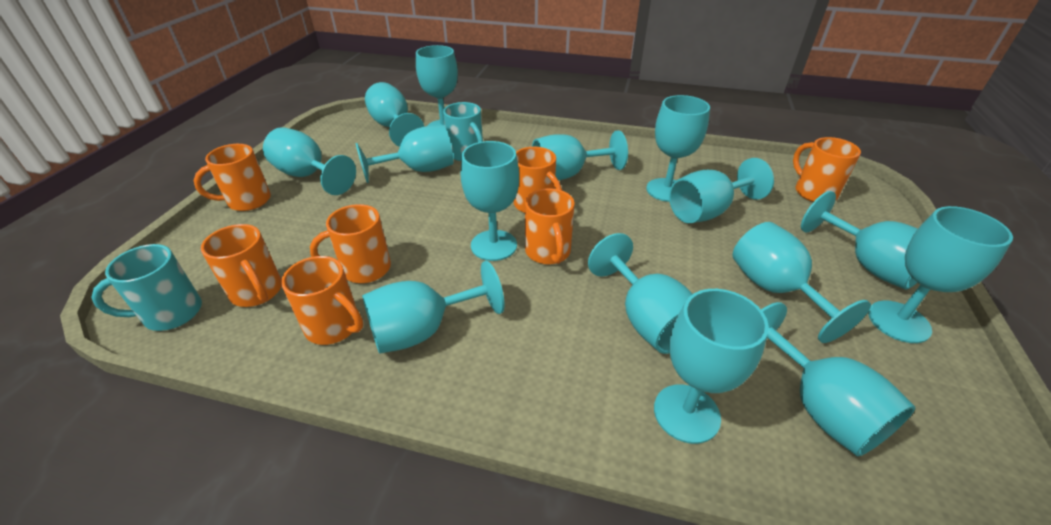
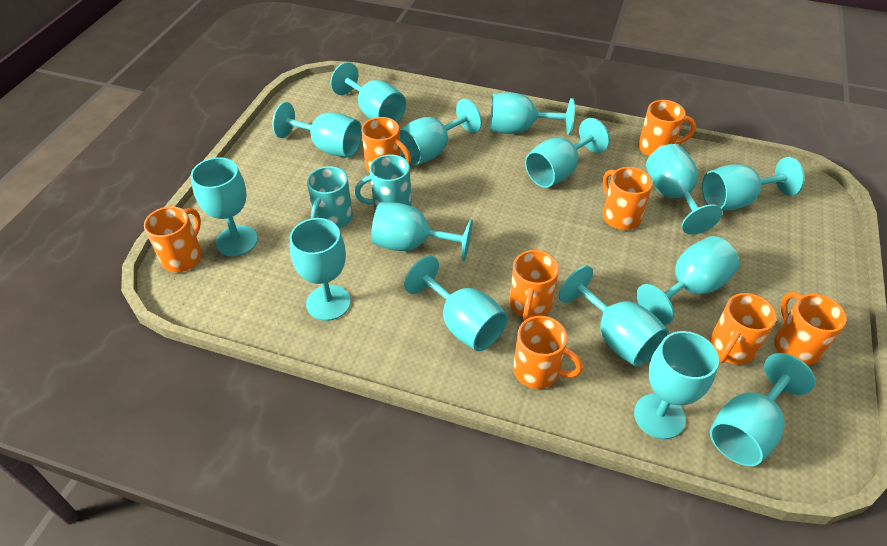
orange mug: 7 -> 8

